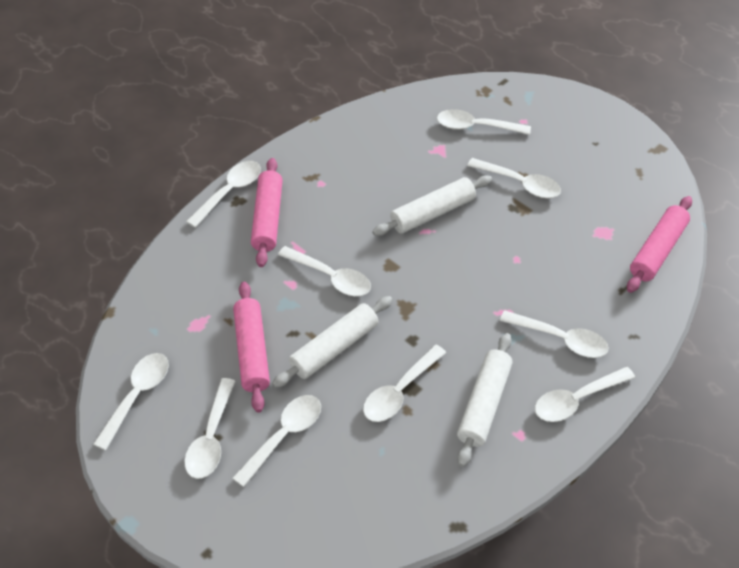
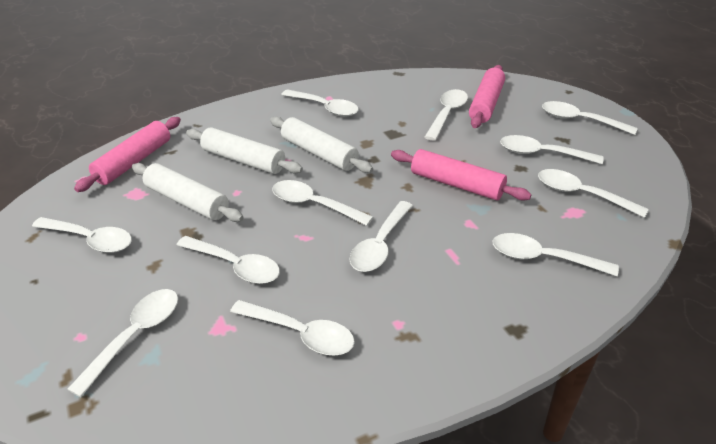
white spoon: 10 -> 12

